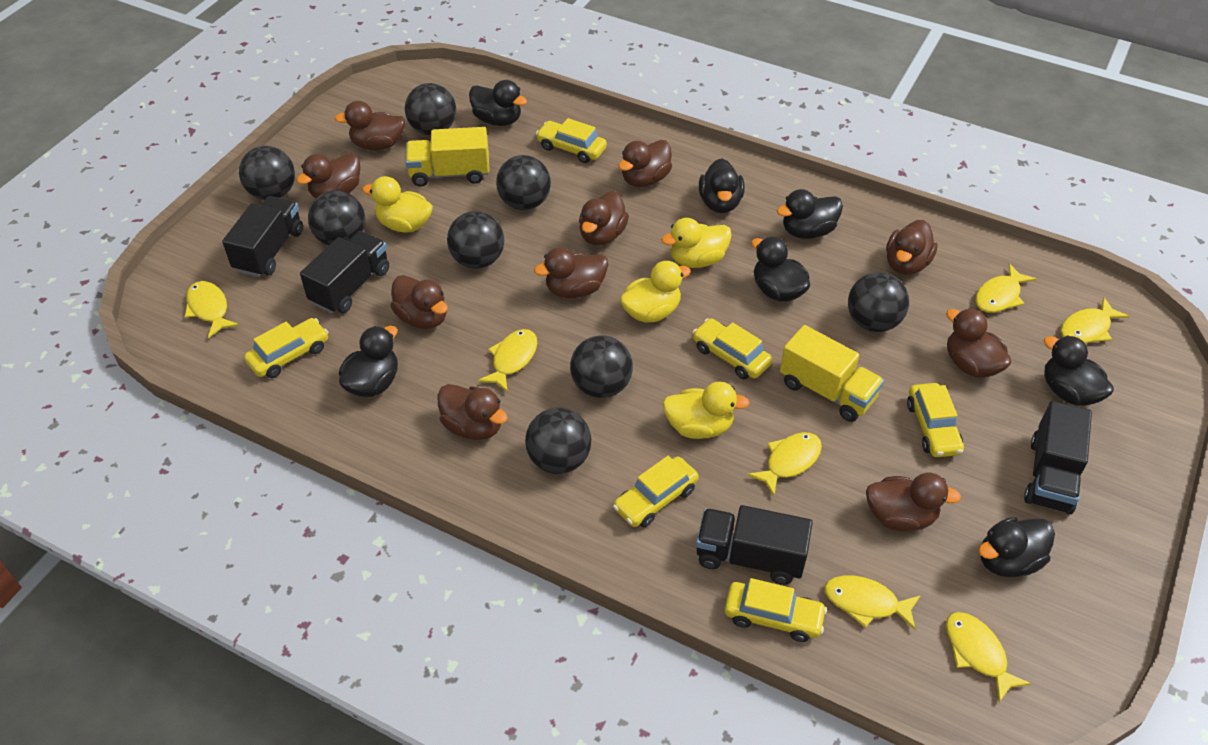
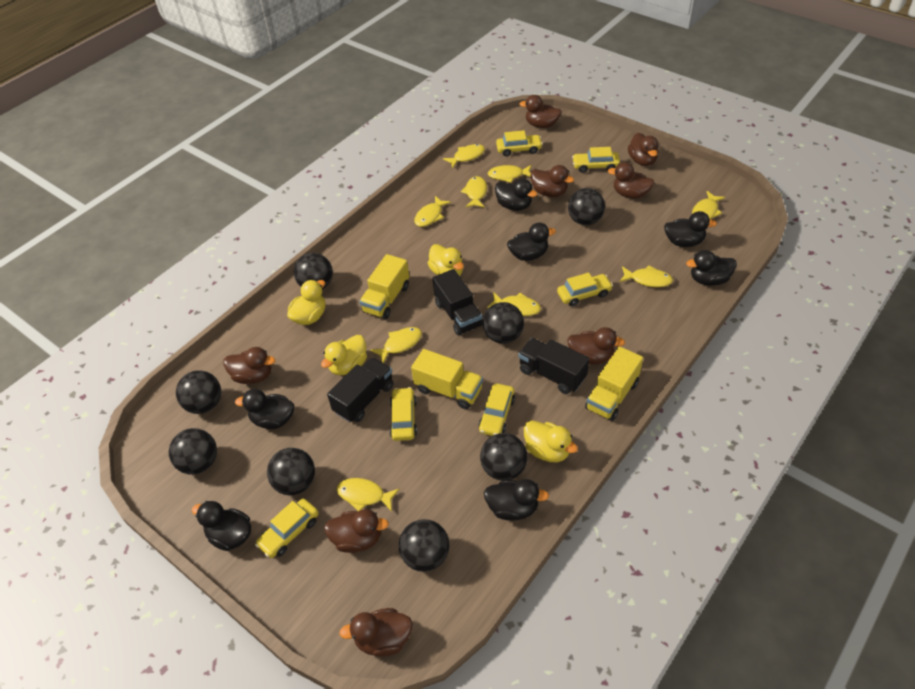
black truck: 4 -> 3
brown duck: 10 -> 8
yellow fish: 7 -> 9
yellow truck: 2 -> 3

